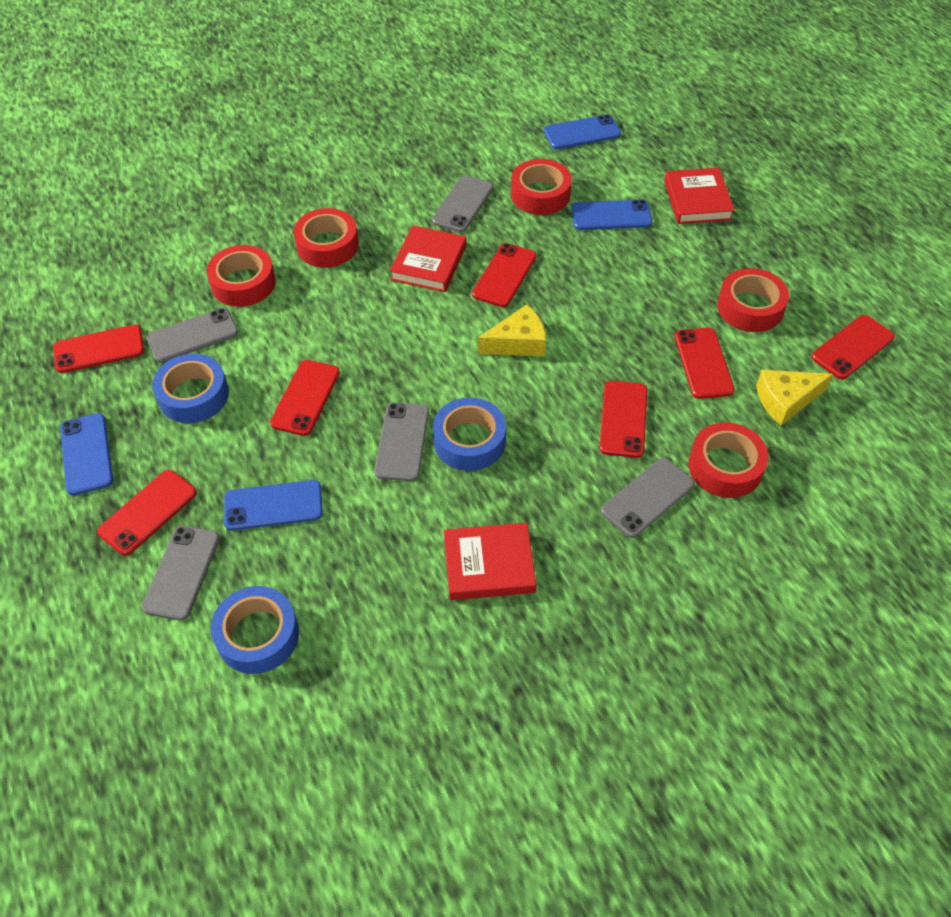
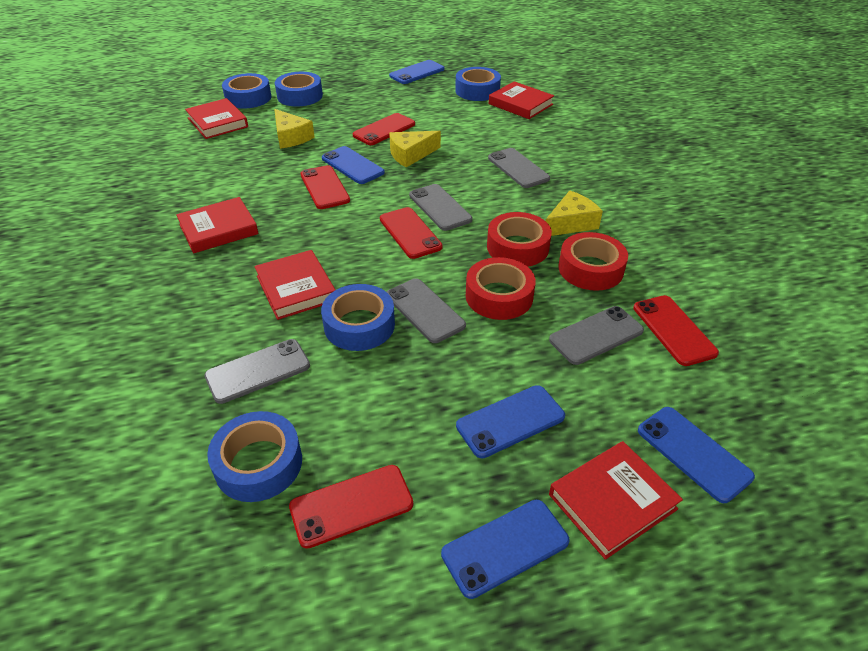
blue phone: 4 -> 5
blue tape: 3 -> 5
red book: 3 -> 5
red phone: 7 -> 5
red tape: 5 -> 3
yellow cheese: 2 -> 3

